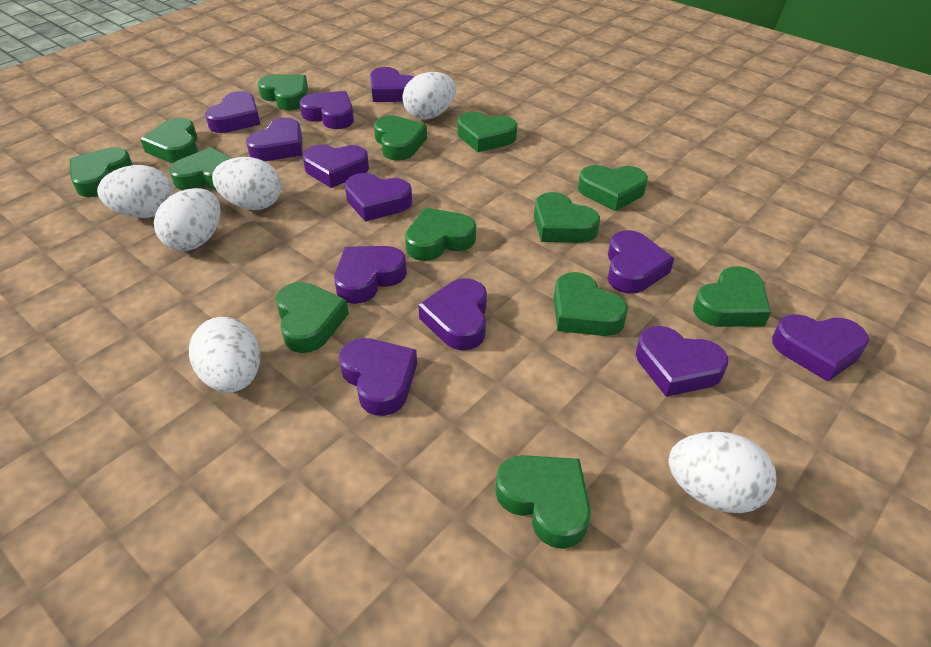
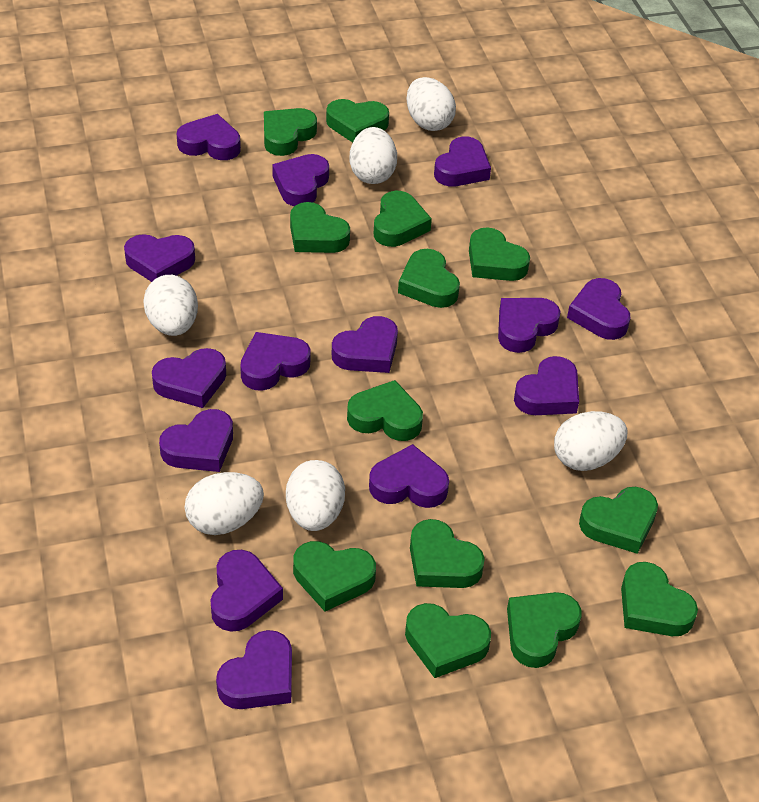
purple heart: 12 -> 14

